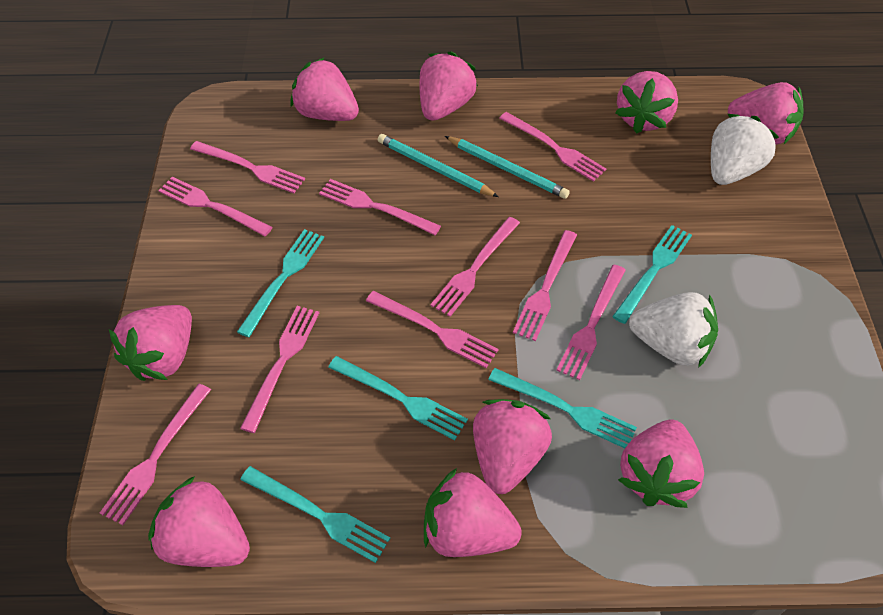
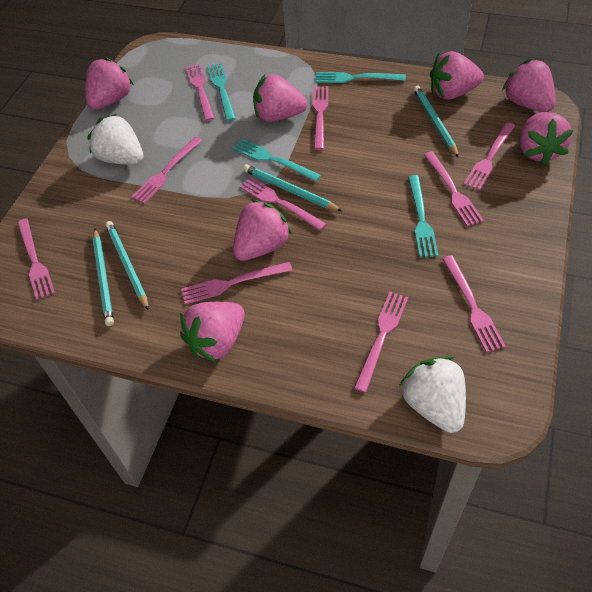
pink strawberry: 9 -> 7
turquoise fork: 5 -> 4
turquoise pencil: 2 -> 4

